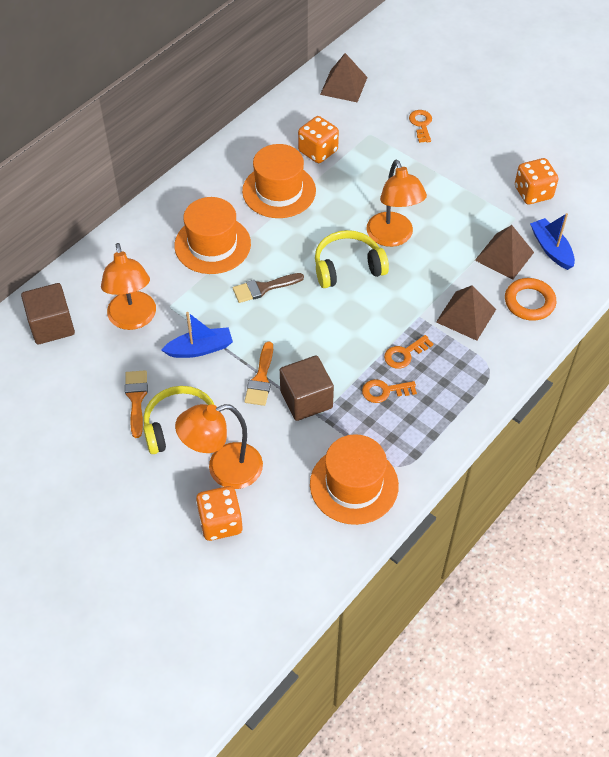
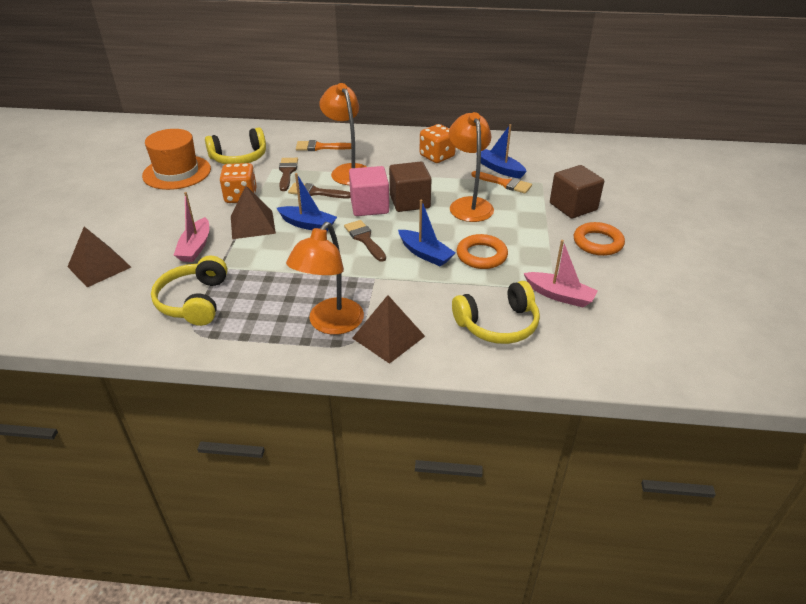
blue boat: 2 -> 3
brown brush: 1 -> 3
orange dice: 3 -> 2
orange hat: 3 -> 1
orange key: 3 -> 0
orange ring: 1 -> 2
pink boat: 0 -> 2
pink cube: 0 -> 1
yellow headphones: 2 -> 3

